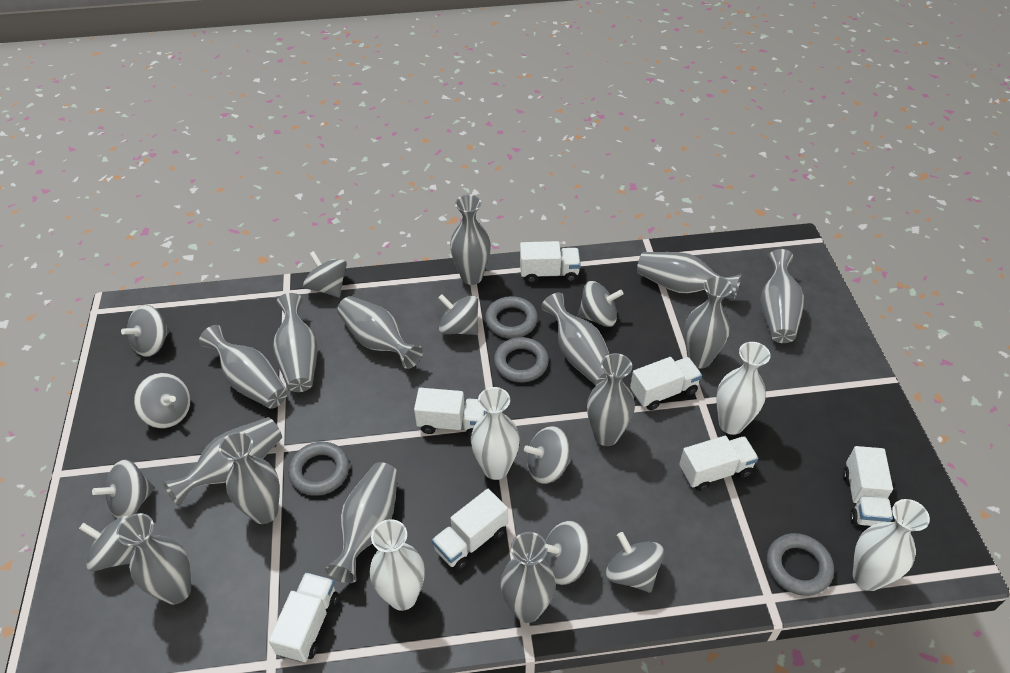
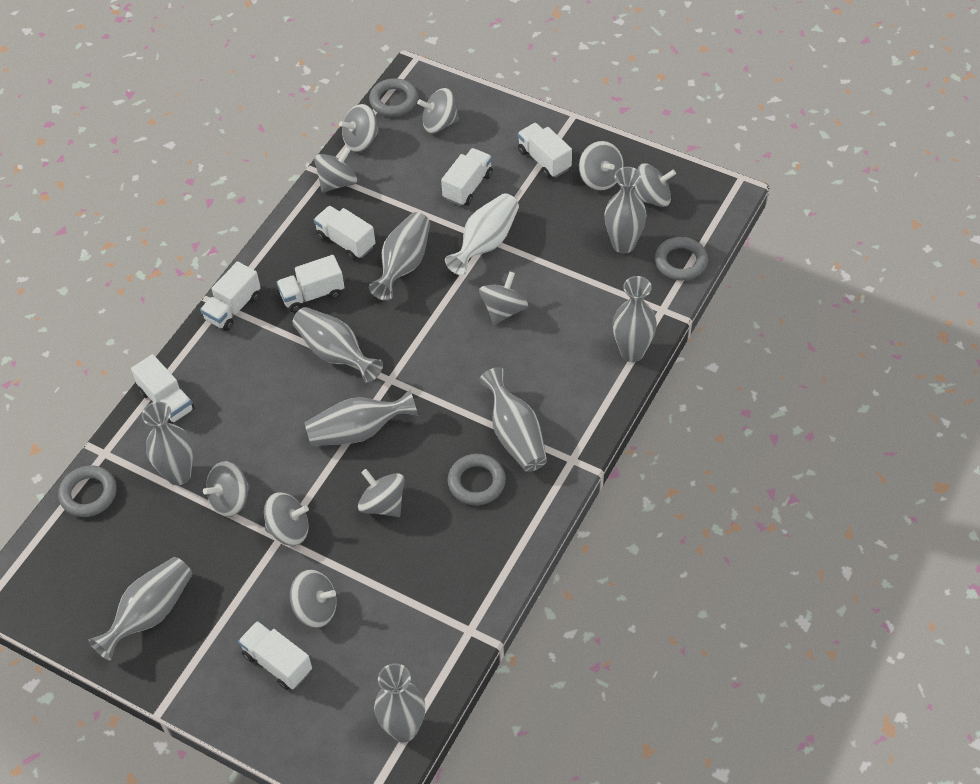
grey vase: 14 -> 9
white vase: 4 -> 1

